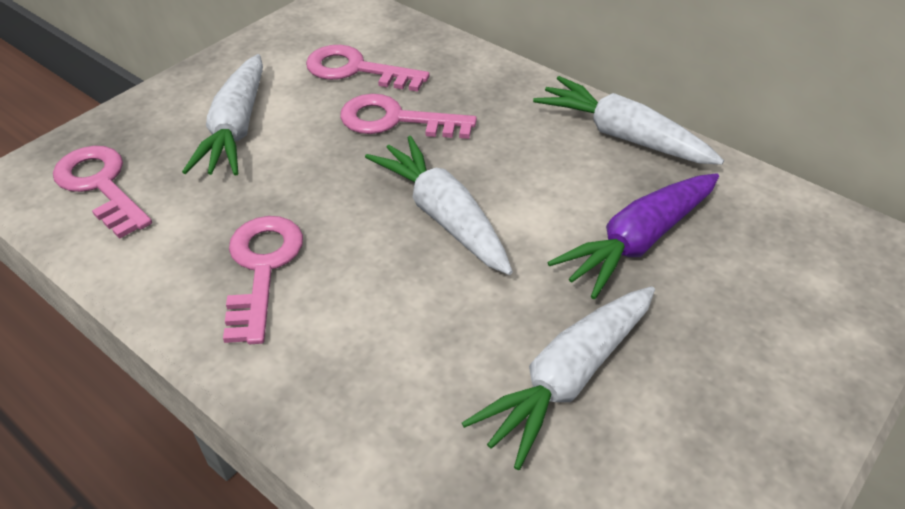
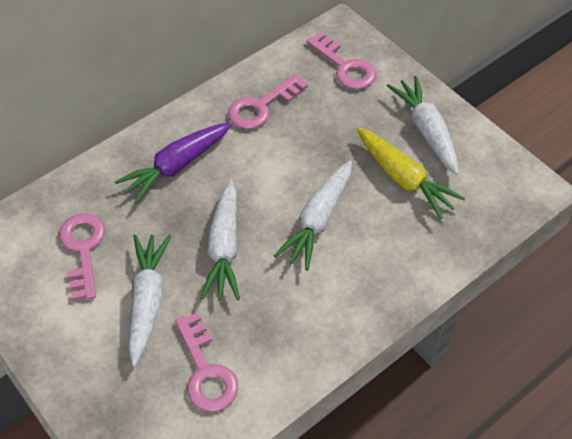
yellow carrot: 0 -> 1

